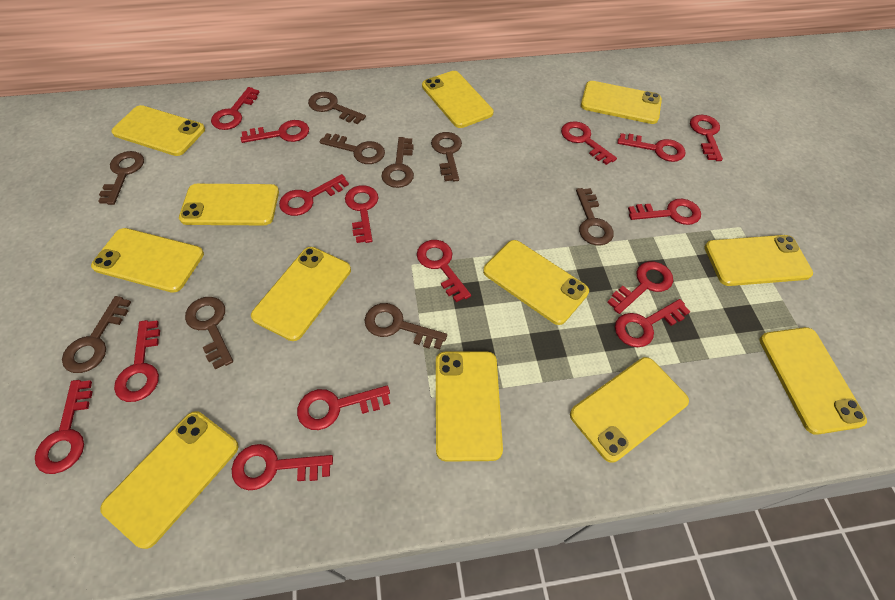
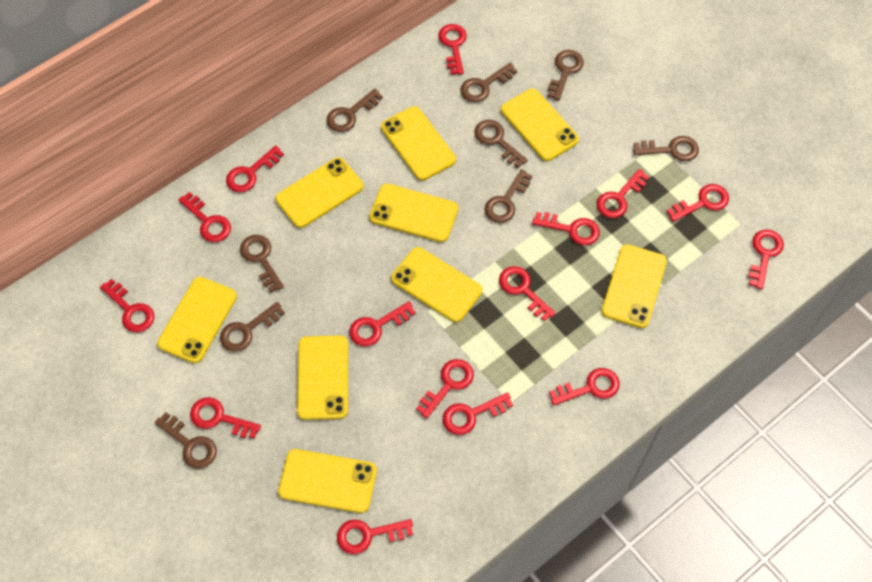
yellow phone: 12 -> 9

